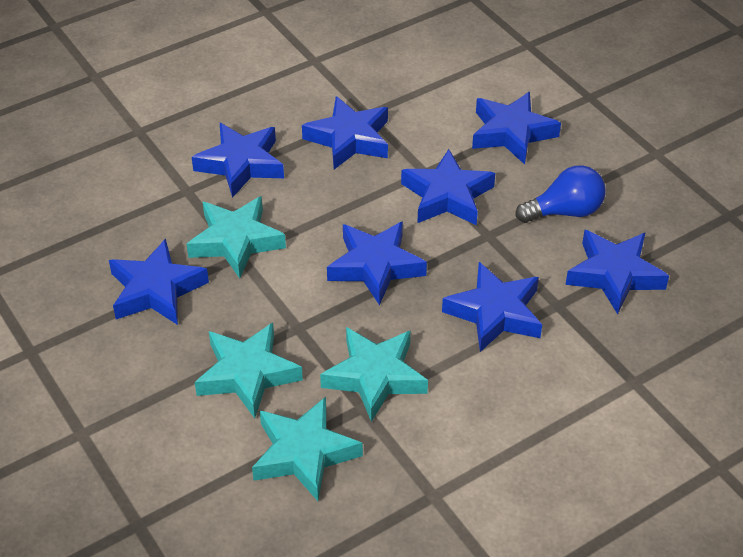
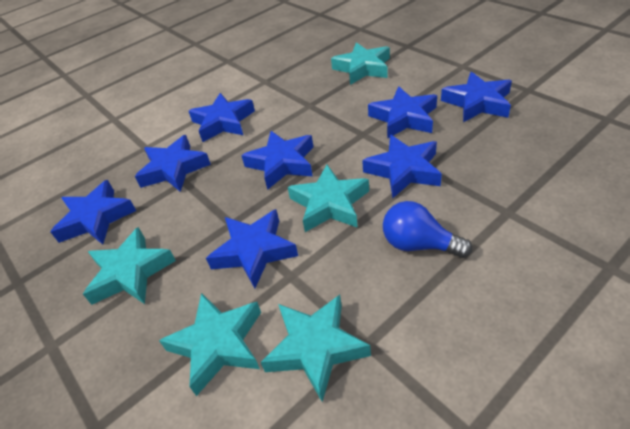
turquoise star: 4 -> 5

